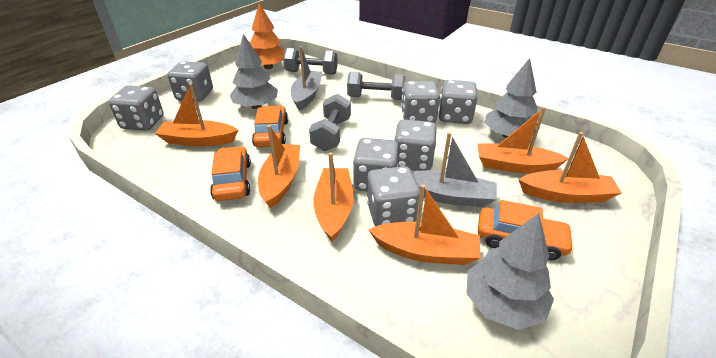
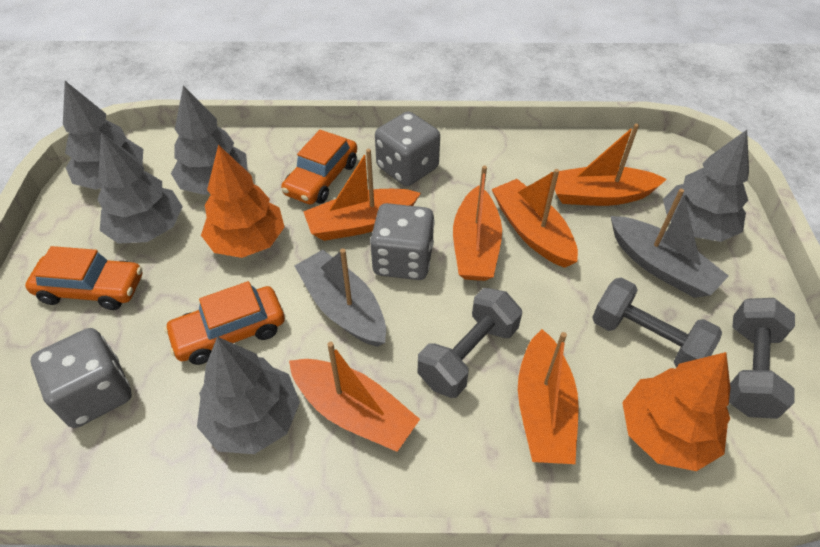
grey dice: 7 -> 3
grey tree: 3 -> 5
orange tree: 1 -> 2

